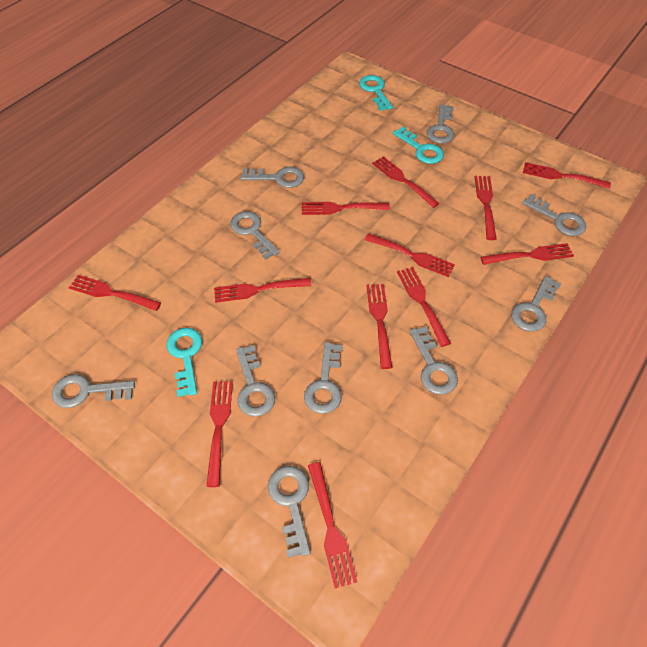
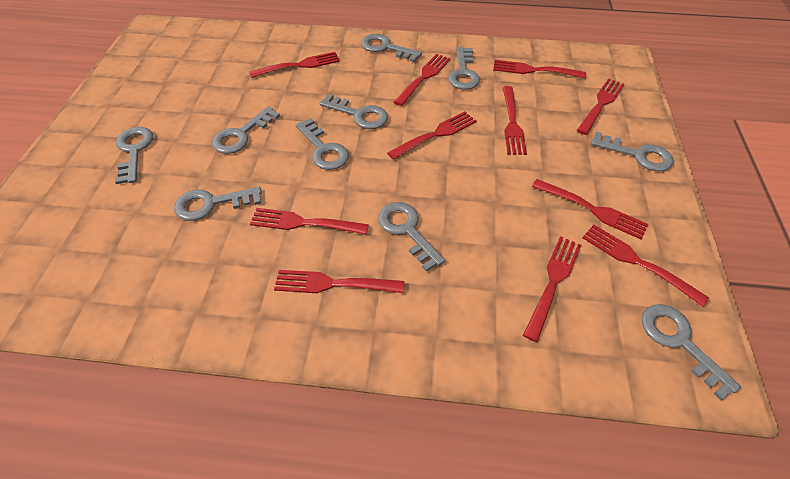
red fork: 12 -> 11
turquoise key: 3 -> 0

